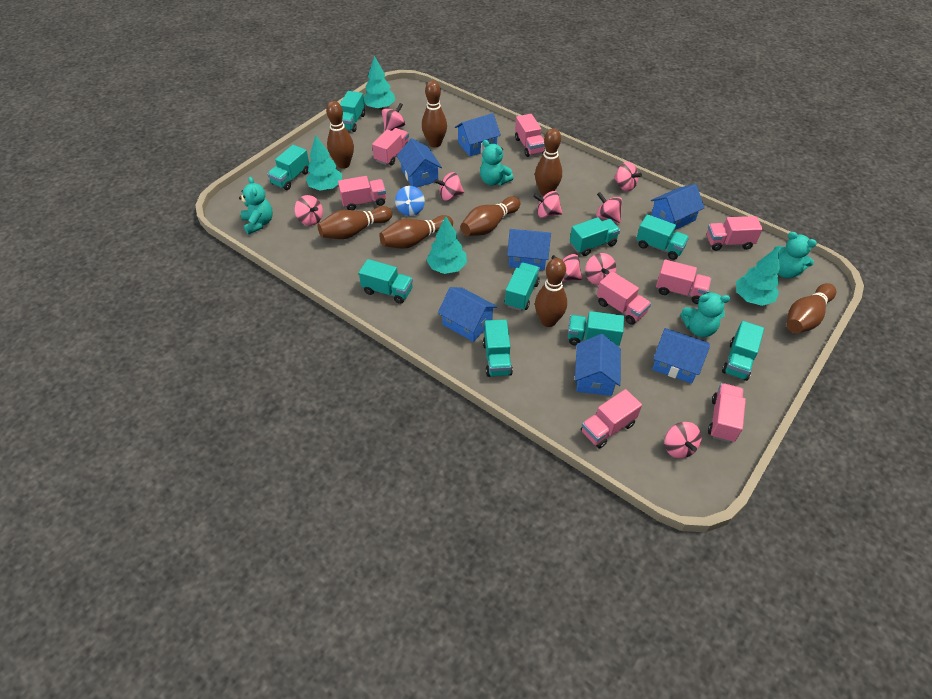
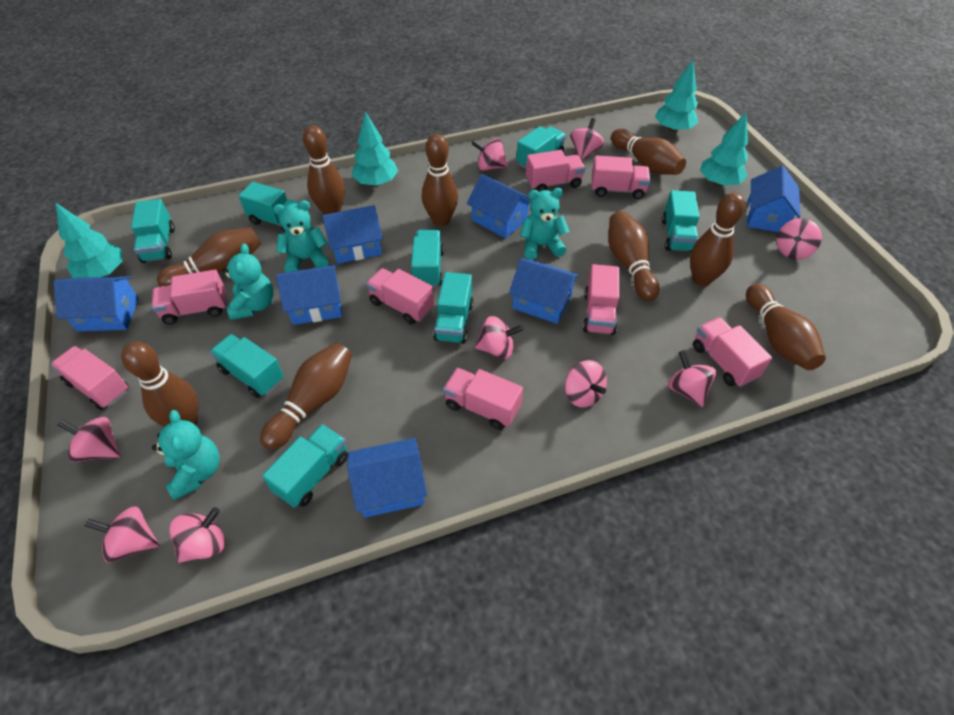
blue spinning top: 1 -> 0
brown bowling pin: 8 -> 9
turquoise truck: 9 -> 8

